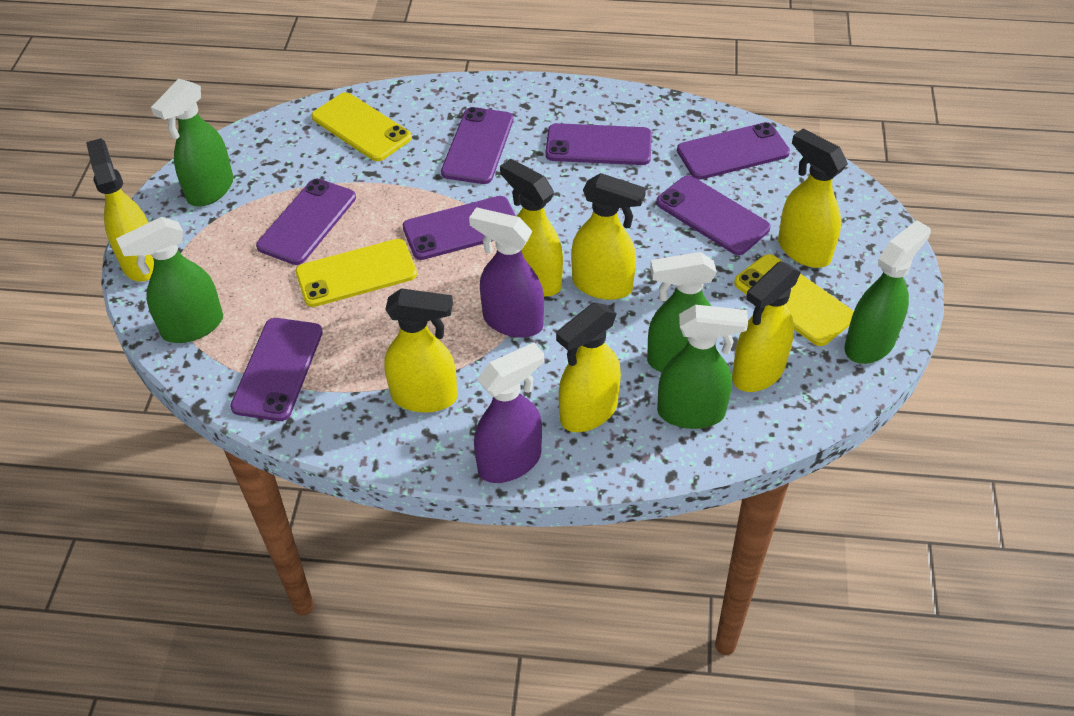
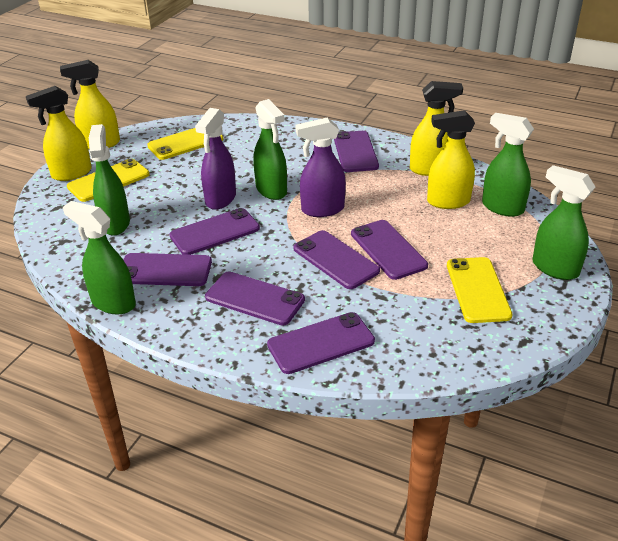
yellow spray bottle: 7 -> 4

